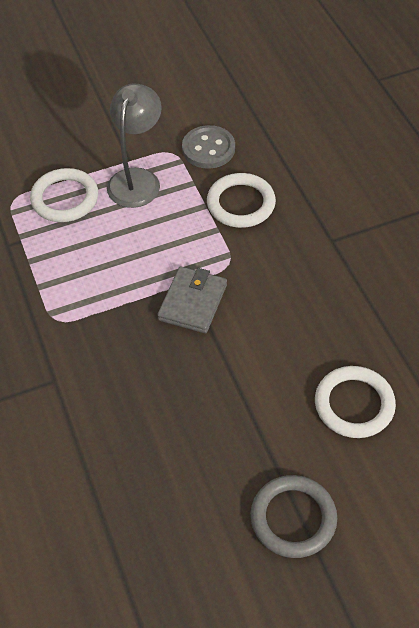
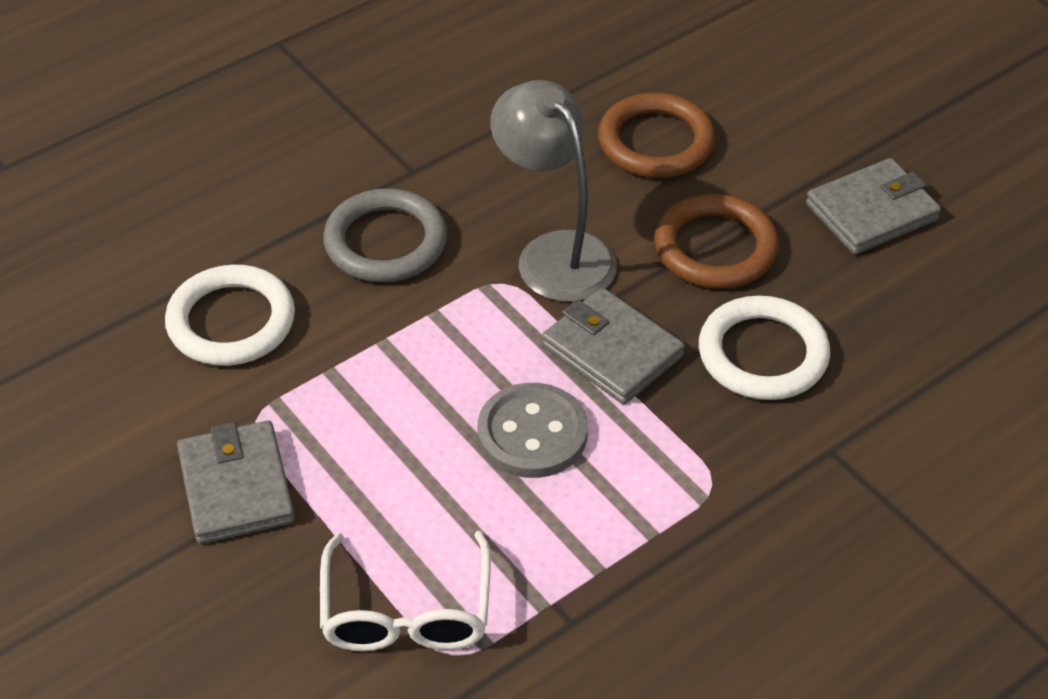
brown ring: 0 -> 2
grey wallet: 1 -> 3
white glasses: 0 -> 1
white ring: 3 -> 2

